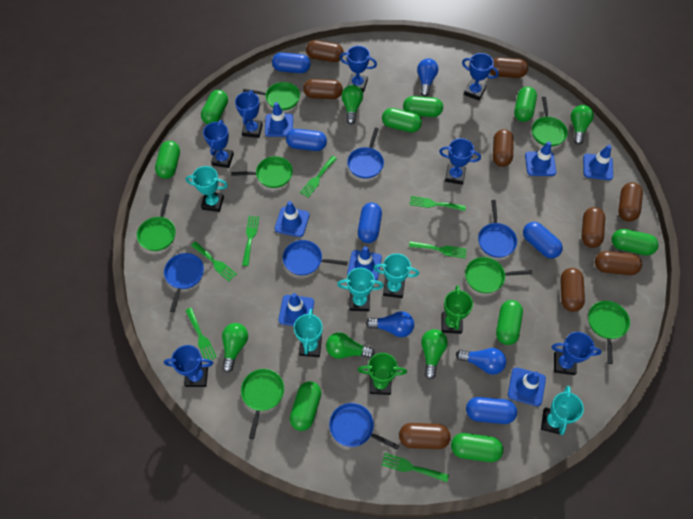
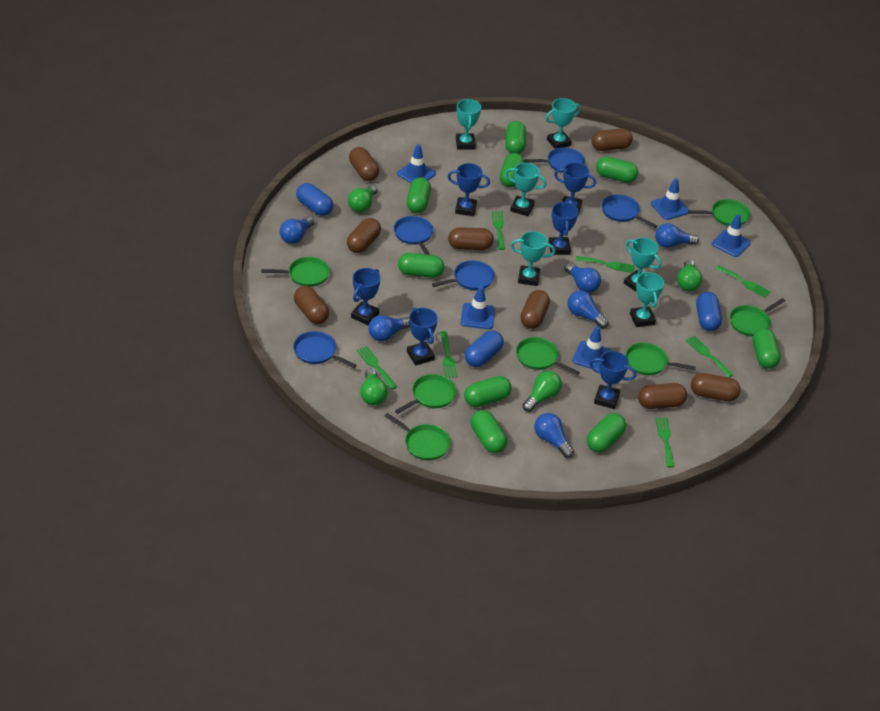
blue capsule: 5 -> 3
blue light bulb: 3 -> 6
blue traffic cone: 7 -> 5
blue trophy: 7 -> 6
brown capsule: 9 -> 8
green light bulb: 5 -> 4
green trophy: 2 -> 0
turquoise trophy: 5 -> 6

